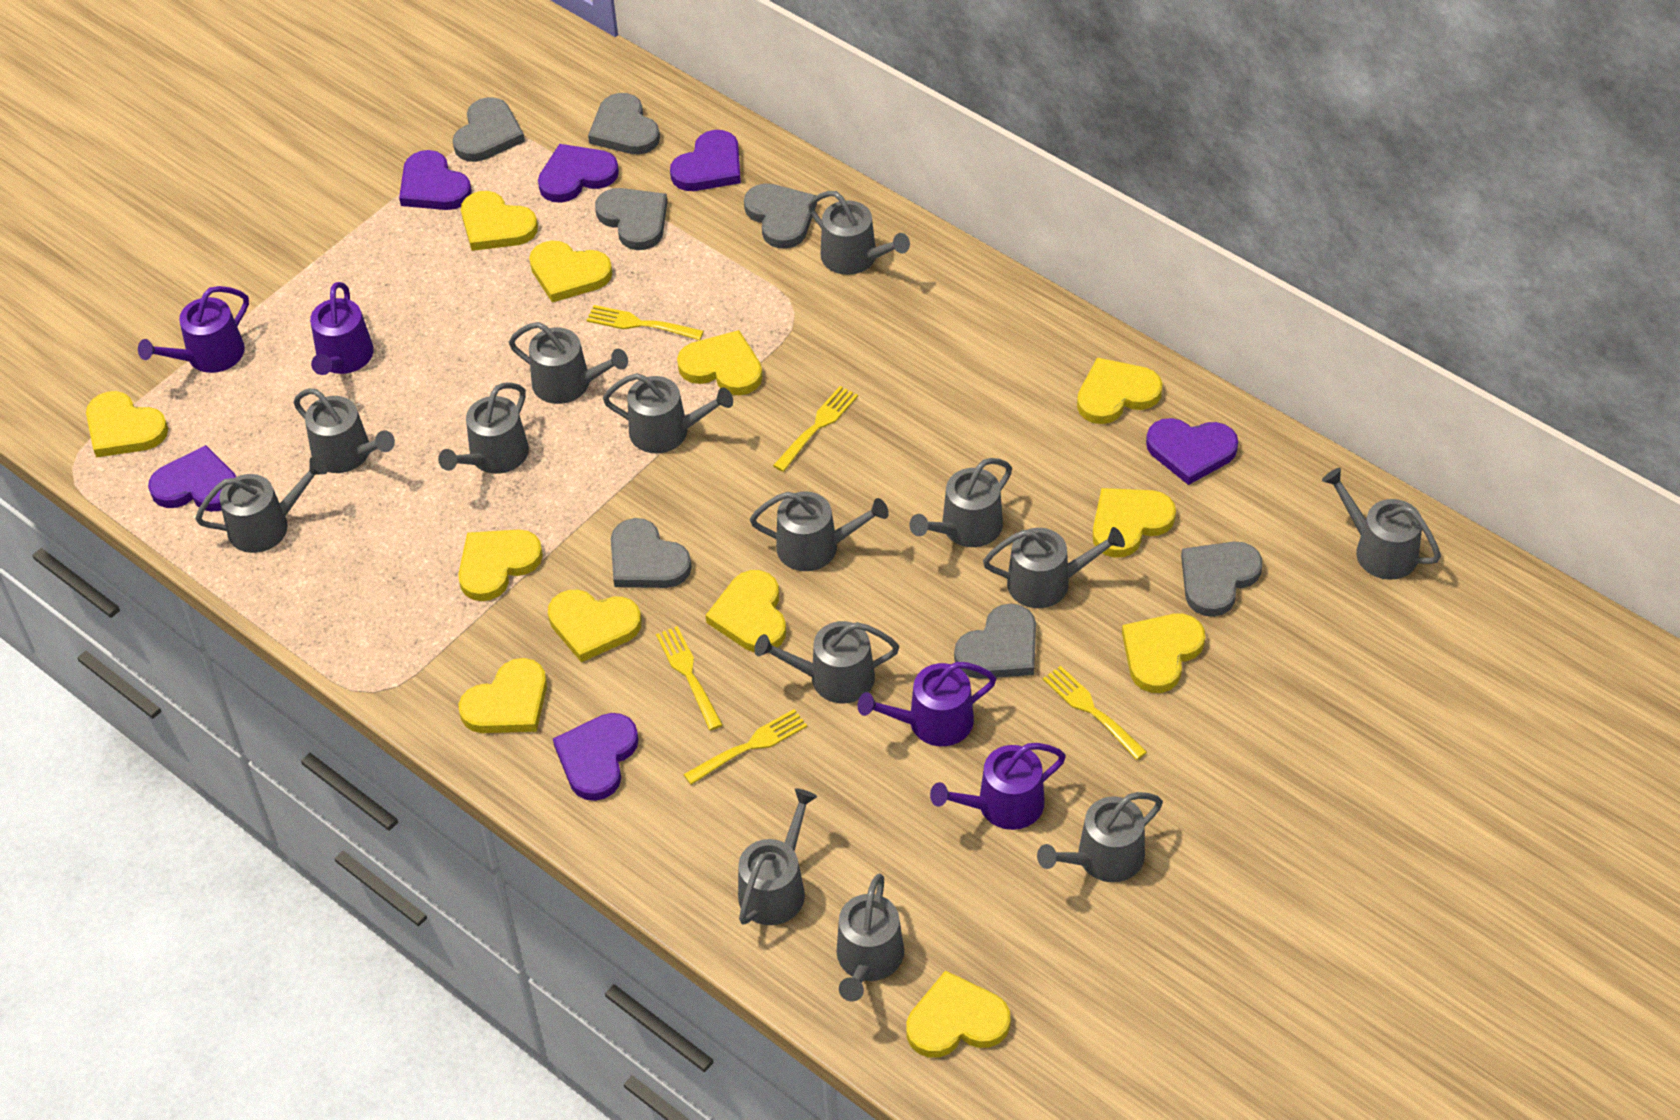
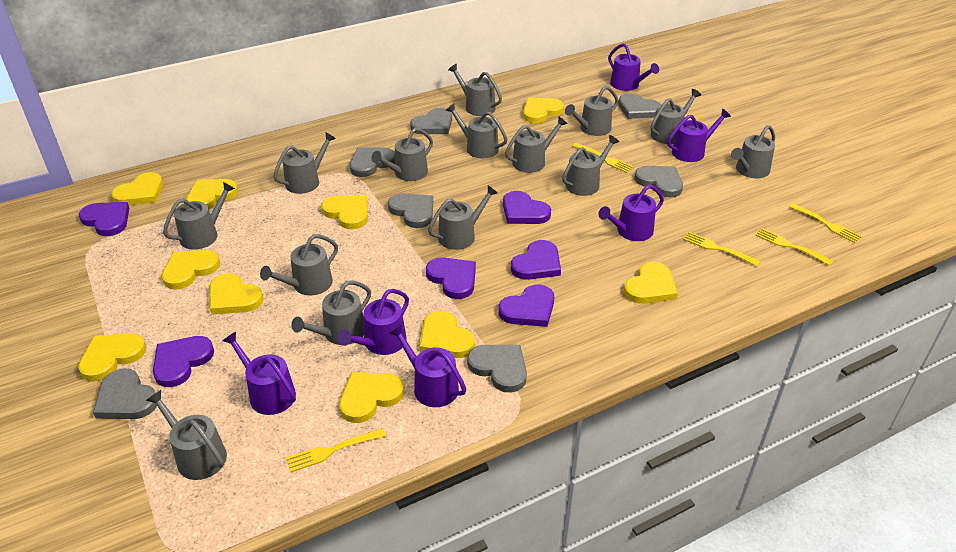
purple watering can: 4 -> 6
yellow heart: 12 -> 10

